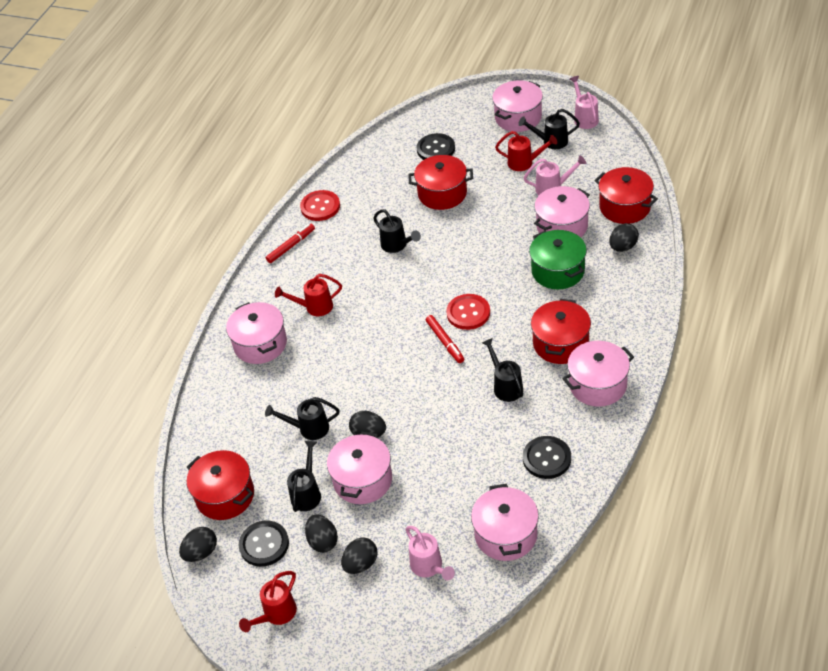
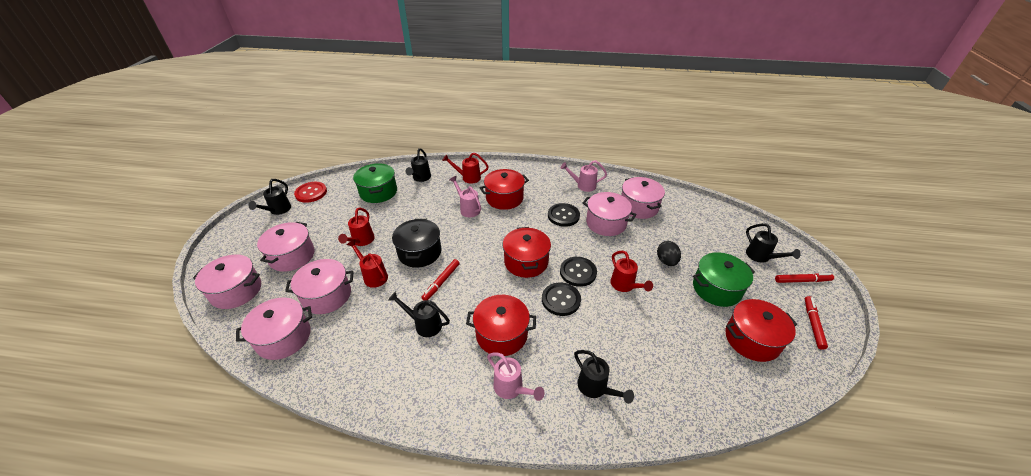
black egg: 5 -> 1
black pot: 0 -> 1
green pot: 1 -> 2
red button: 2 -> 1
red marker: 2 -> 3
red watering can: 3 -> 4

